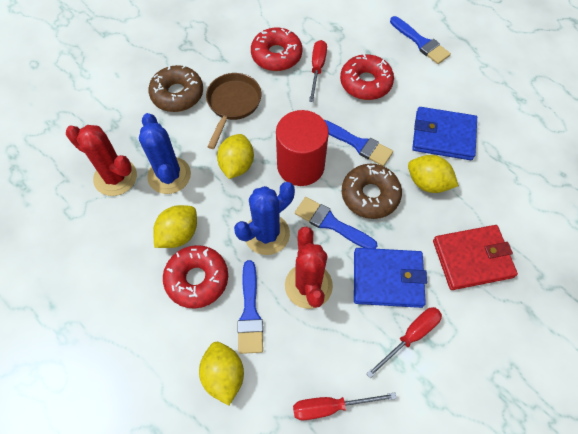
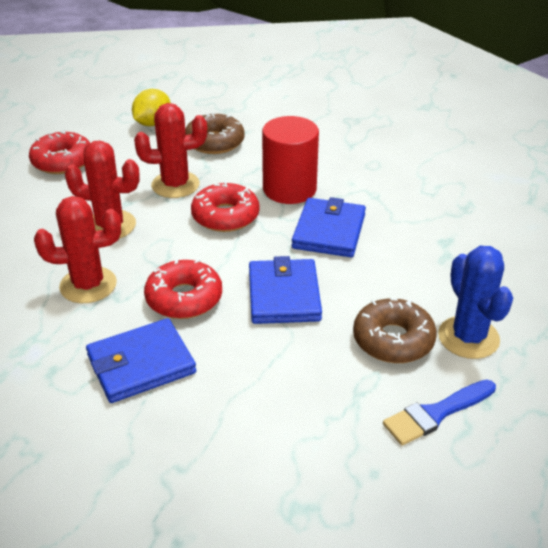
blue brush: 4 -> 1
blue cactus: 2 -> 1
blue wallet: 2 -> 3
brown pan: 1 -> 0
red cactus: 2 -> 3
red screwdriver: 3 -> 0
red wallet: 1 -> 0
yellow lemon: 4 -> 1

